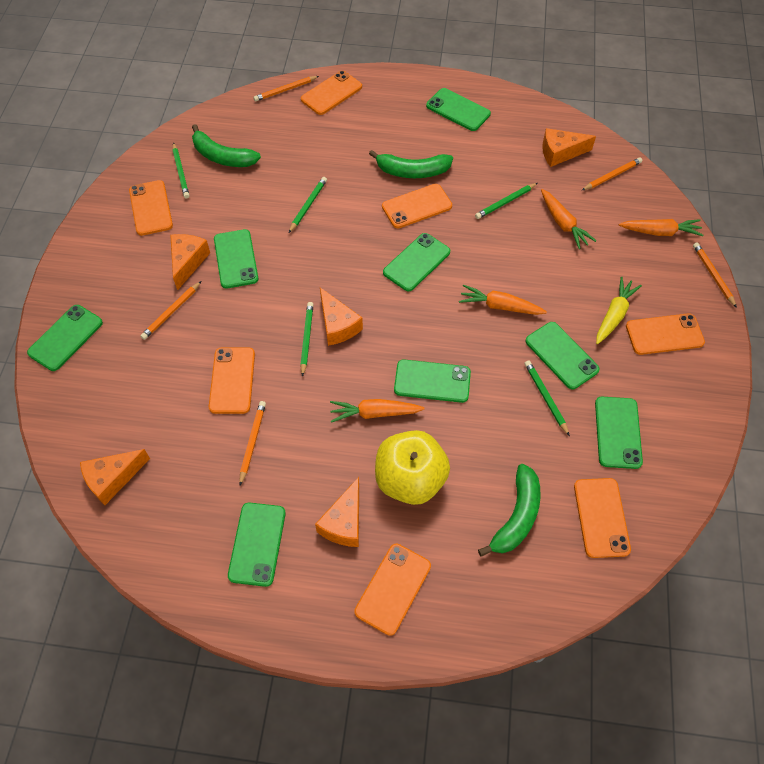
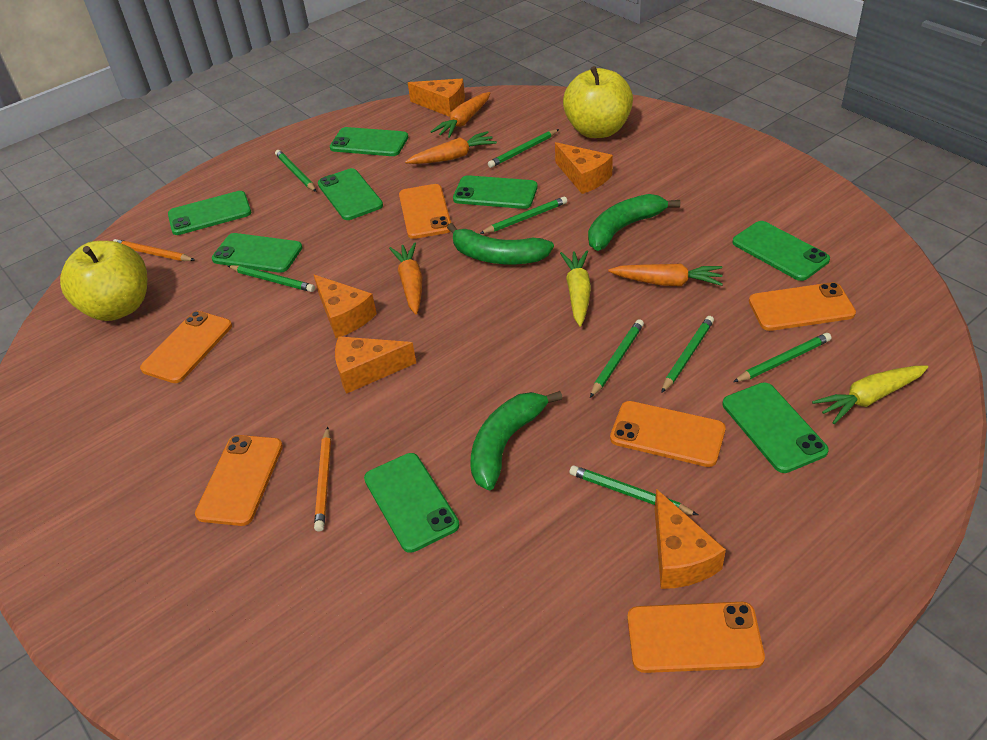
green pencil: 5 -> 8
orange pencil: 5 -> 2
orange phone: 7 -> 6
yellow apple: 1 -> 2
yellow carrot: 1 -> 2

